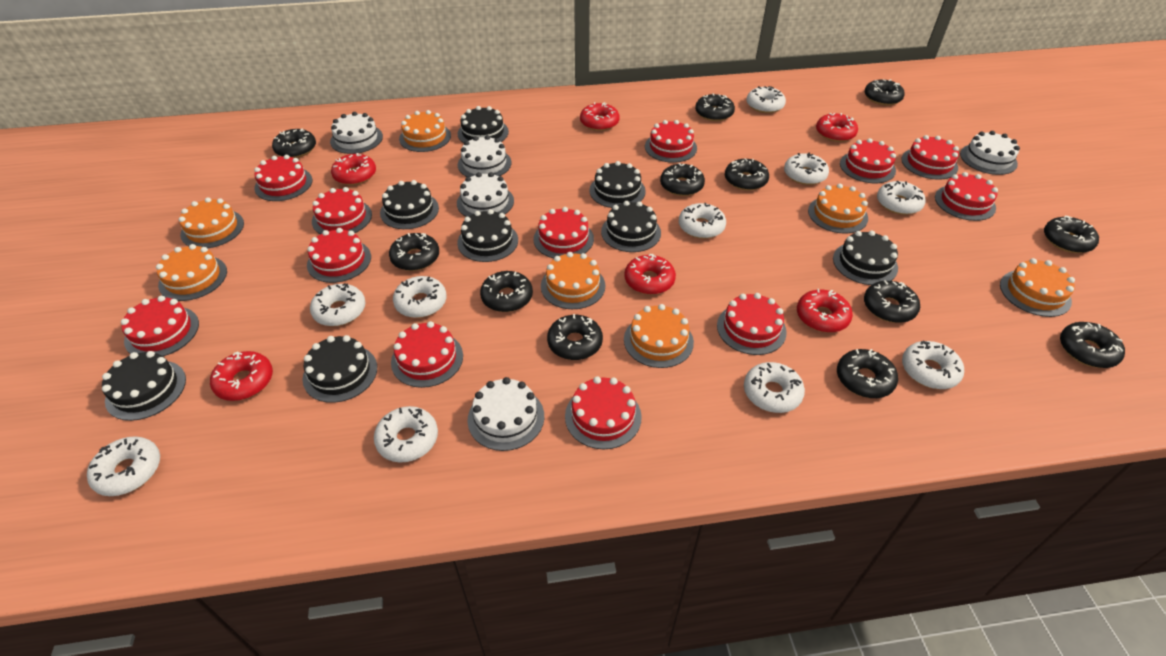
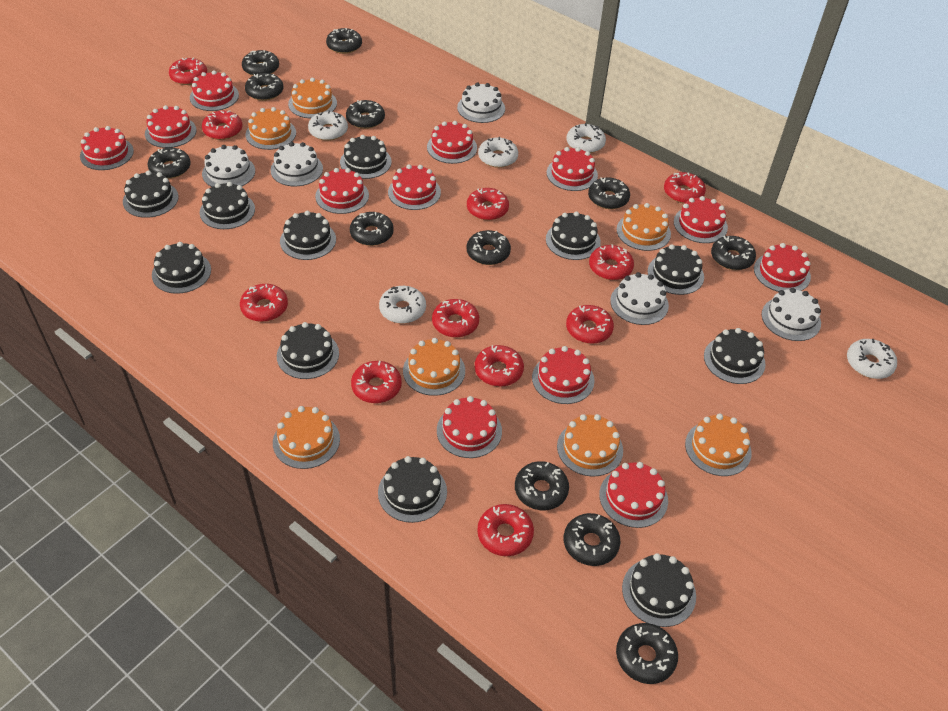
black cake: 8 -> 11
red donut: 6 -> 11
white donut: 10 -> 5

